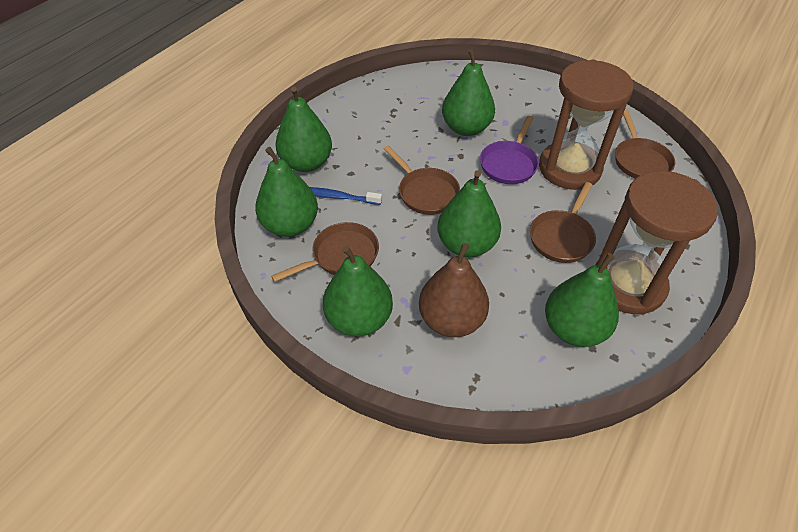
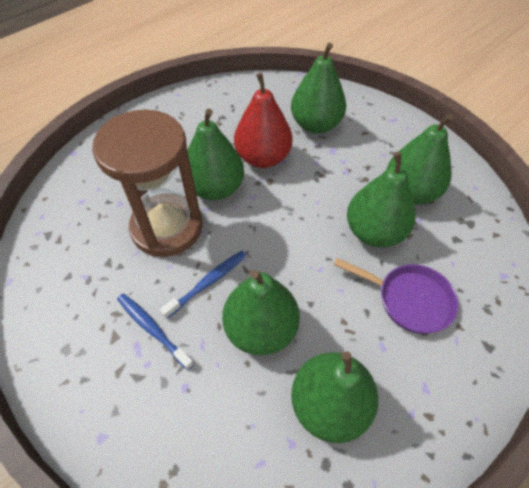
blue toothbrush: 1 -> 2
brown hourglass: 2 -> 1
brown pan: 4 -> 0
brown pear: 1 -> 0
red pear: 0 -> 1

